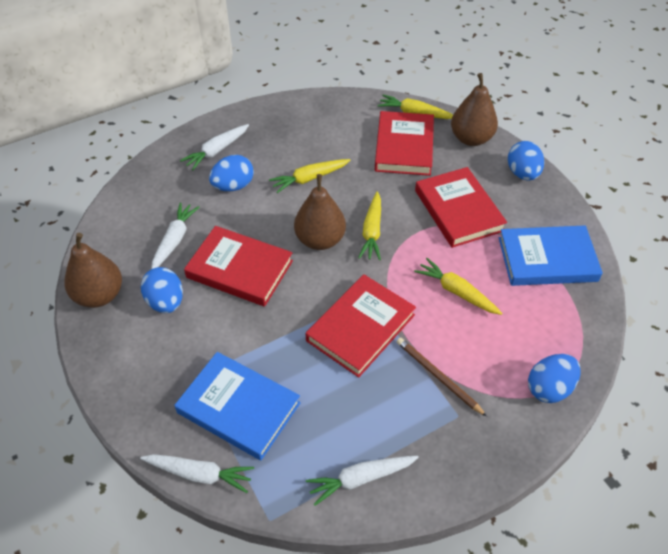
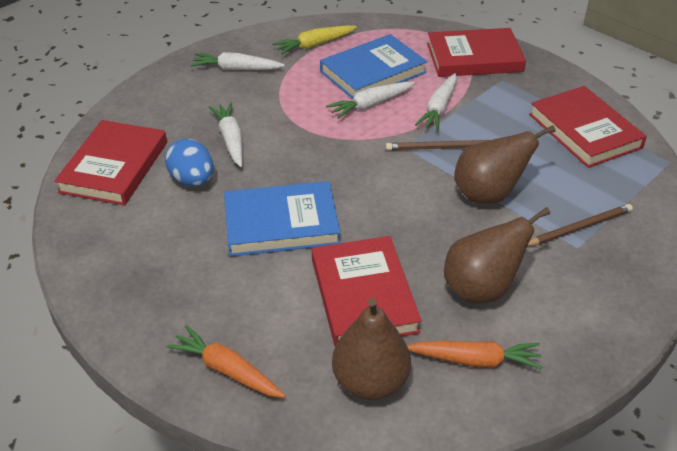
blue egg: 4 -> 1
brown pencil: 1 -> 2
orange carrot: 0 -> 2
yellow carrot: 4 -> 1

